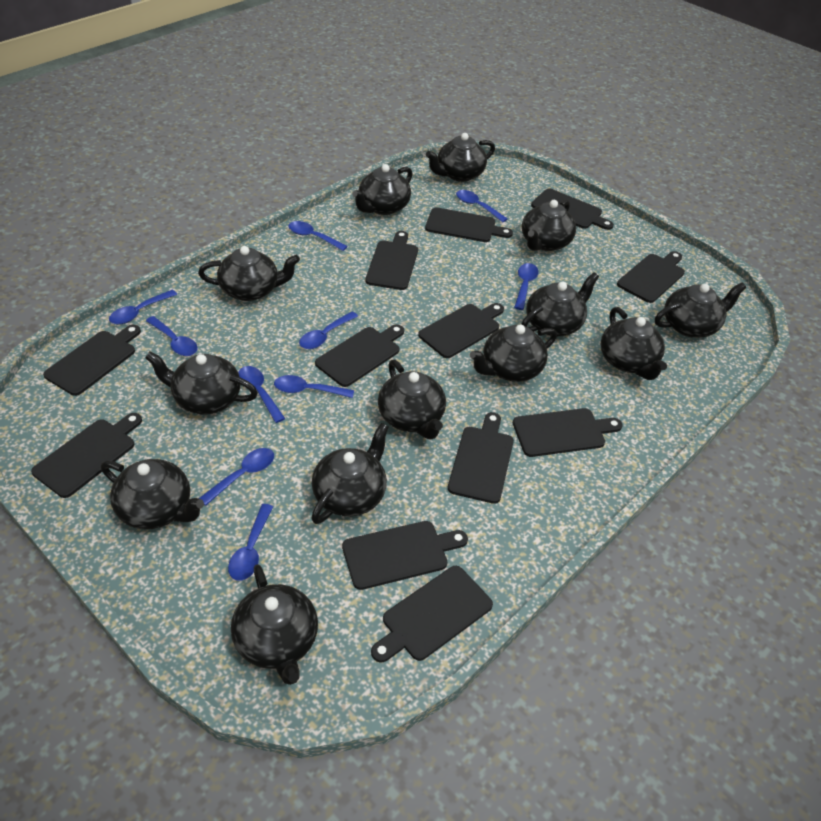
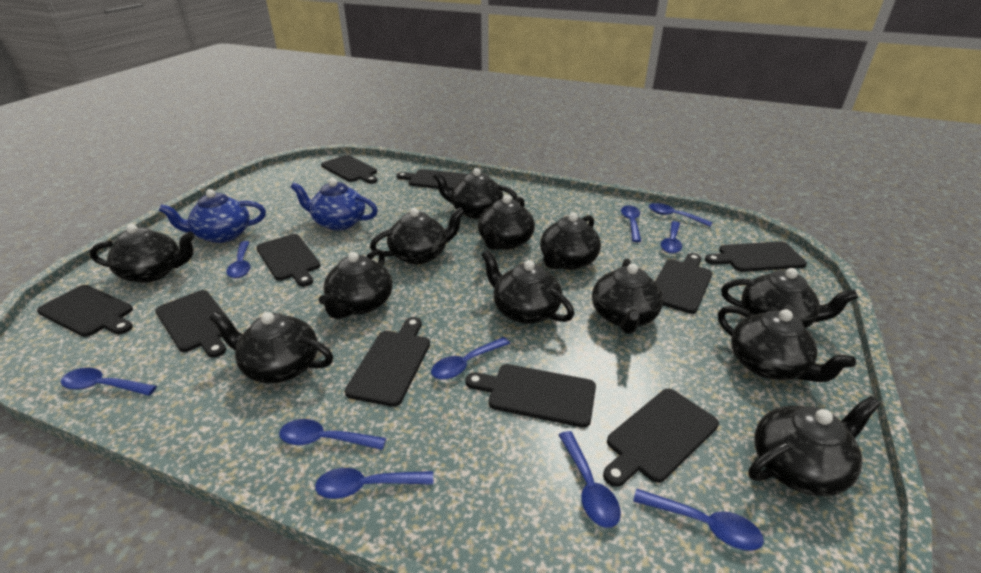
black cutting board: 12 -> 10
black teapot: 13 -> 12
blue teapot: 0 -> 2

